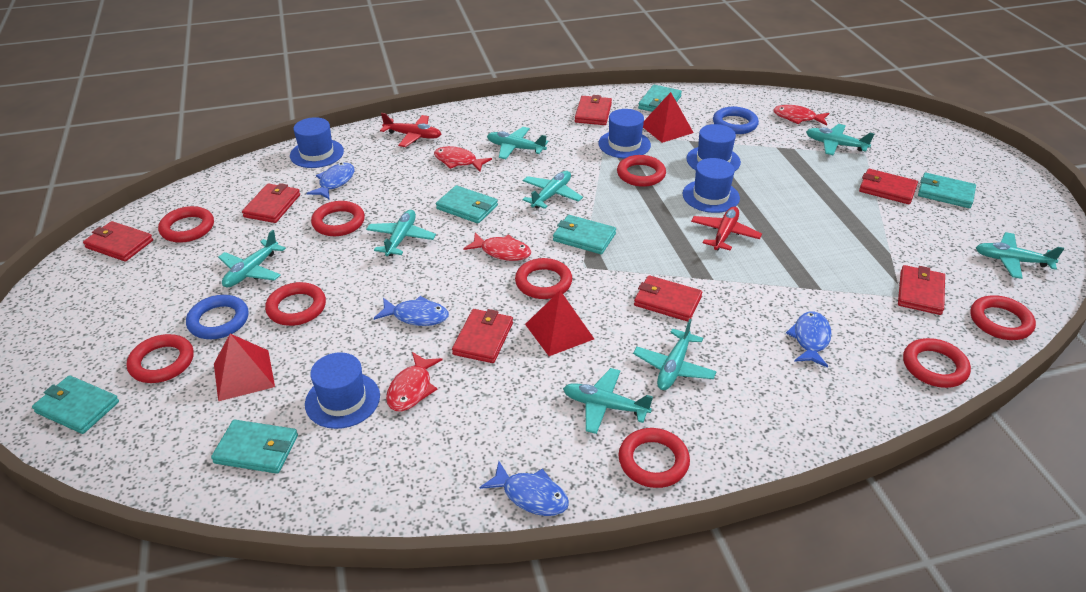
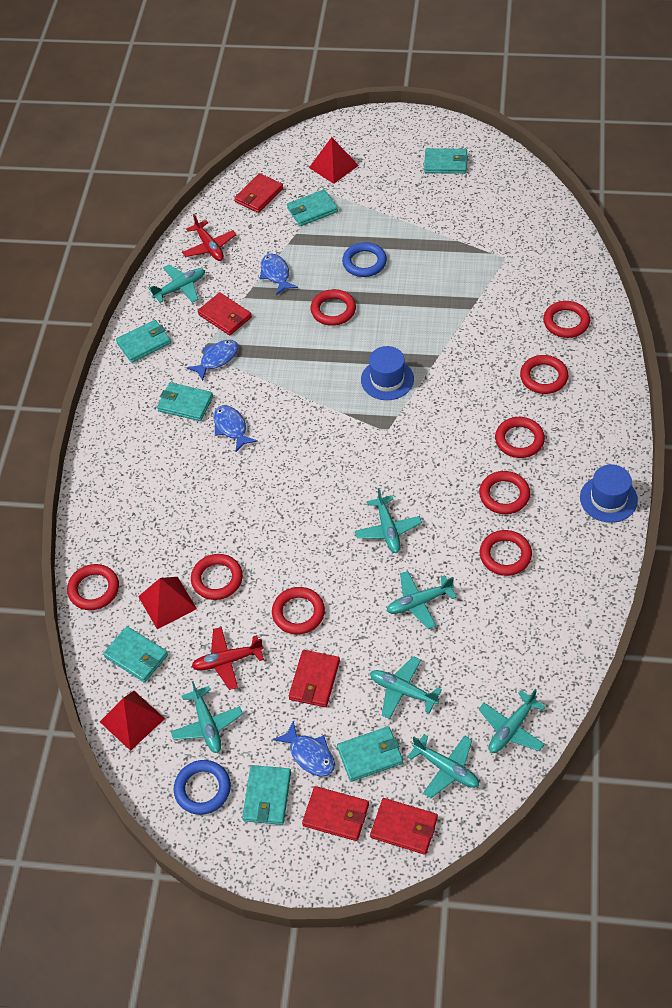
blue hat: 5 -> 2
red fish: 4 -> 0
red wallet: 7 -> 5
turquoise plane: 8 -> 7
turquoise wallet: 6 -> 7

